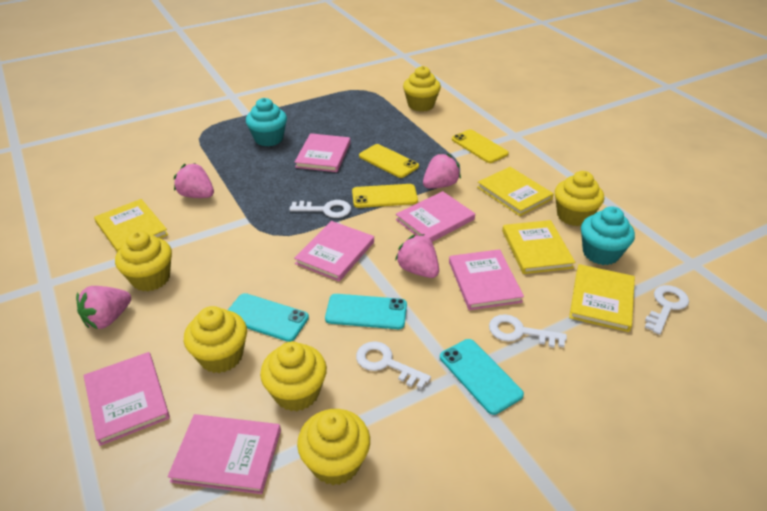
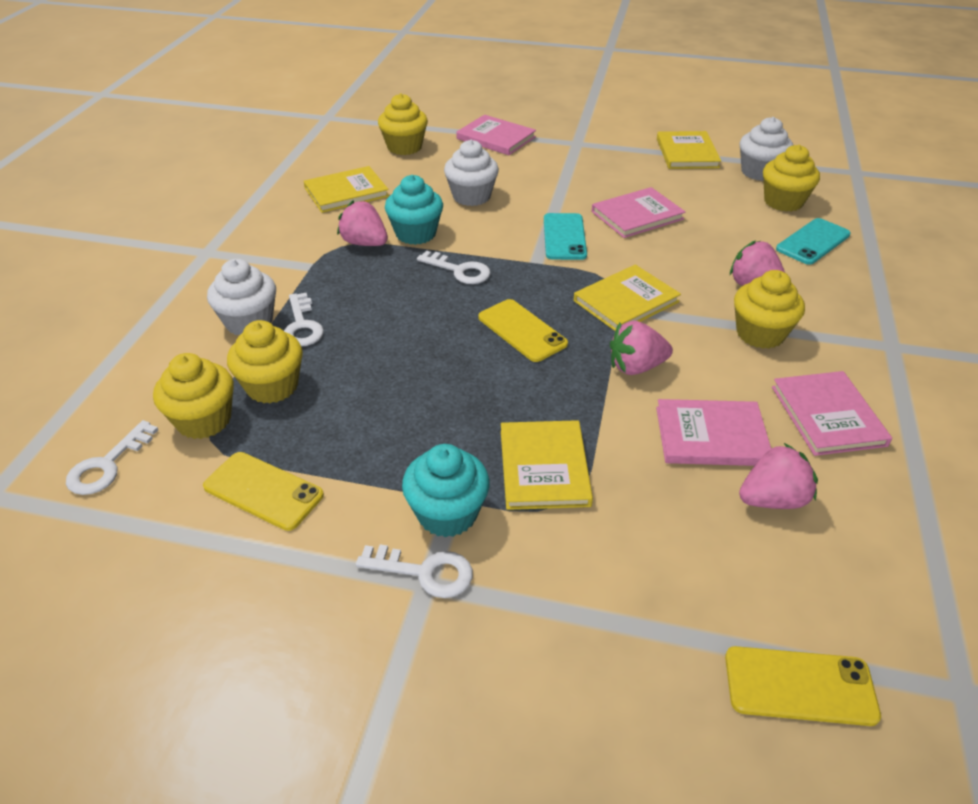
pink book: 6 -> 4
turquoise phone: 3 -> 2
white cupcake: 0 -> 3
yellow cupcake: 6 -> 5

